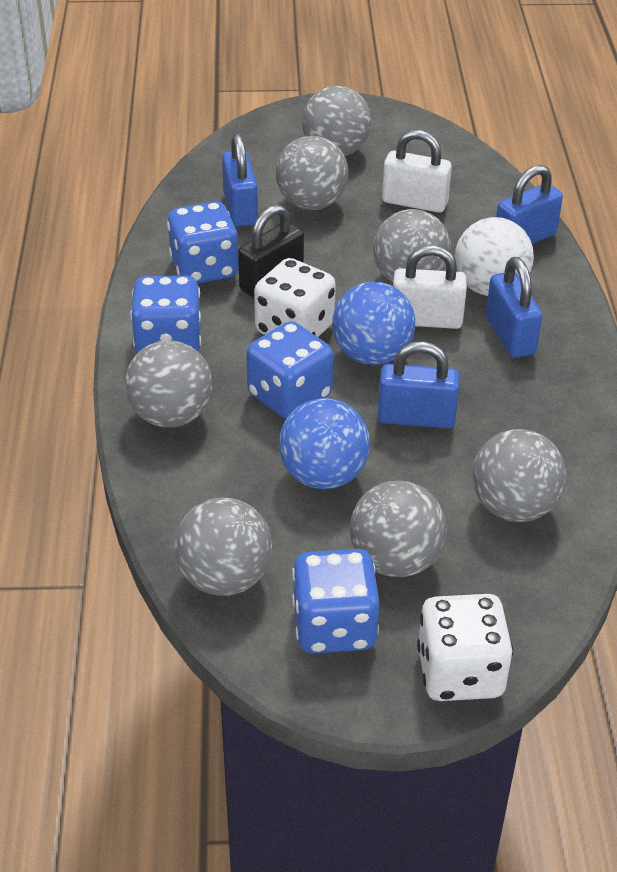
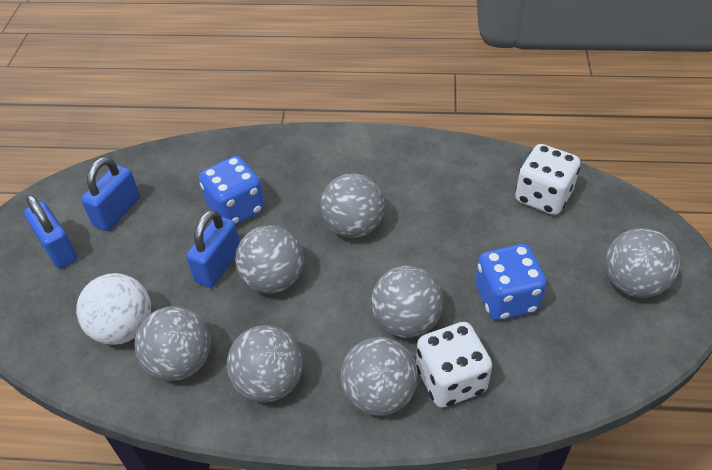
black padlock: 1 -> 0
blue ball: 2 -> 0
blue dice: 4 -> 2
blue padlock: 4 -> 3
white padlock: 2 -> 0

